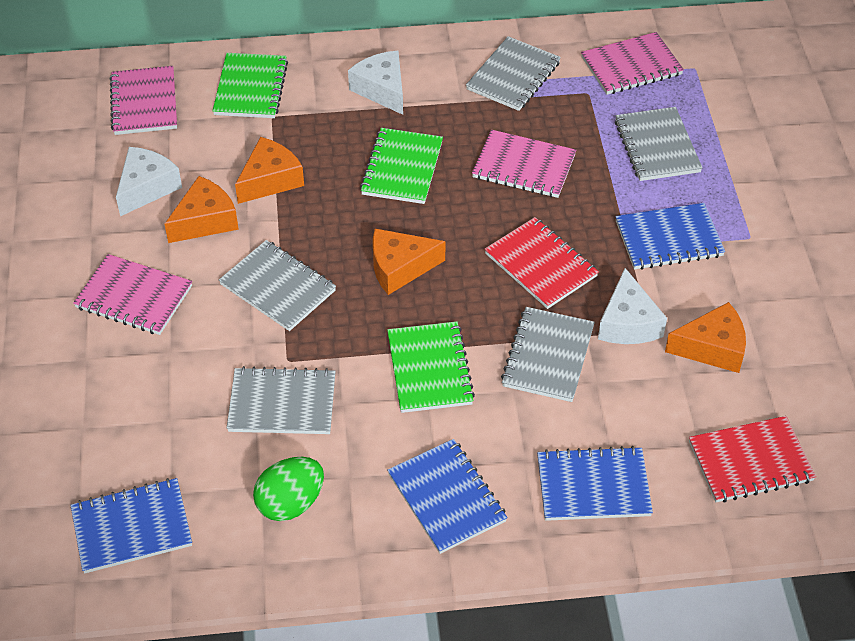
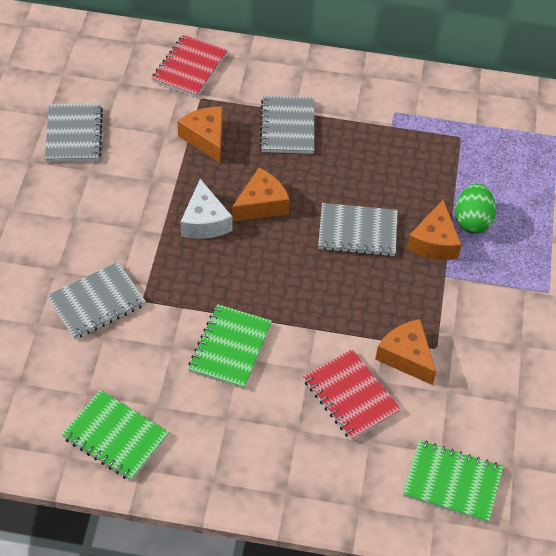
blue notebook: 4 -> 0
grey notebook: 5 -> 4
pink notebook: 4 -> 0
white cheese: 3 -> 1

